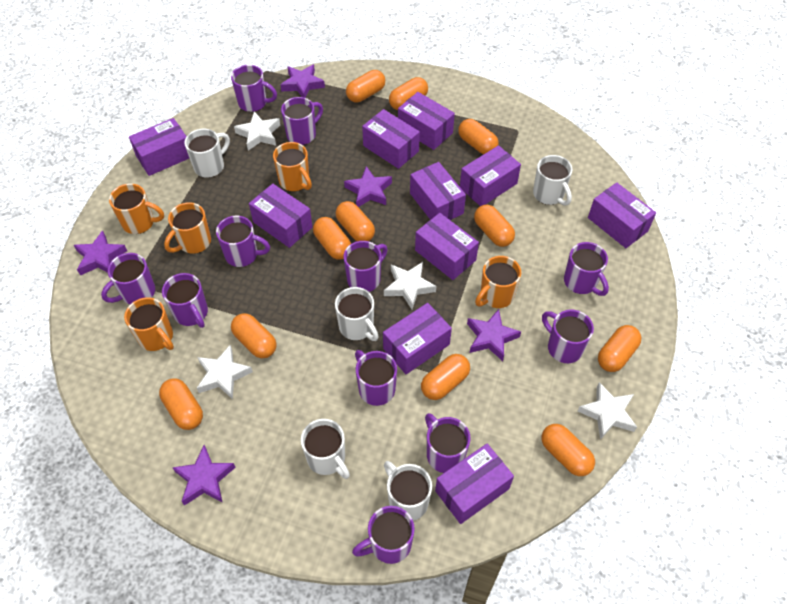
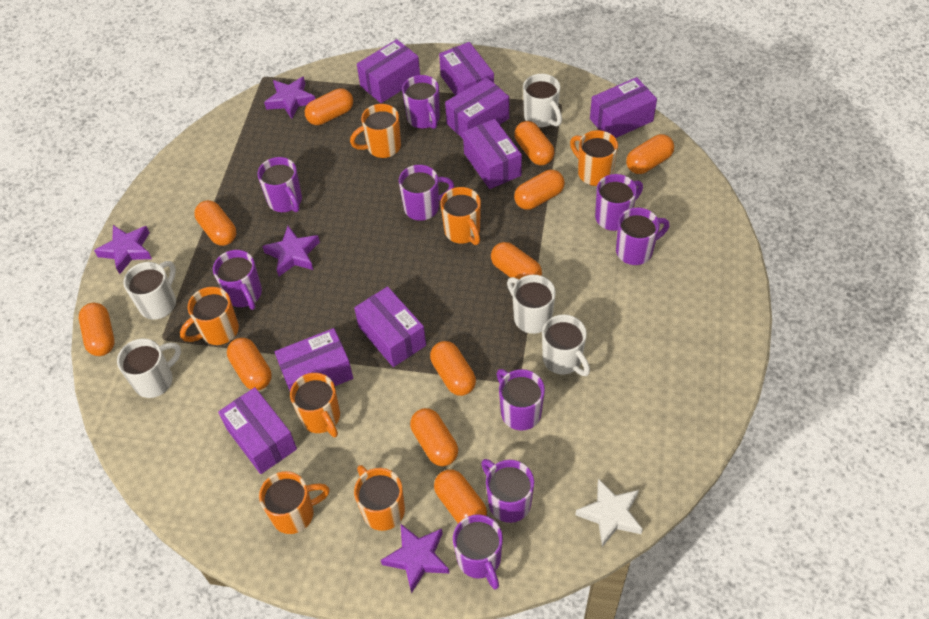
orange mug: 5 -> 7
purple box: 10 -> 8
purple mug: 11 -> 9
purple star: 5 -> 4
white star: 4 -> 1

